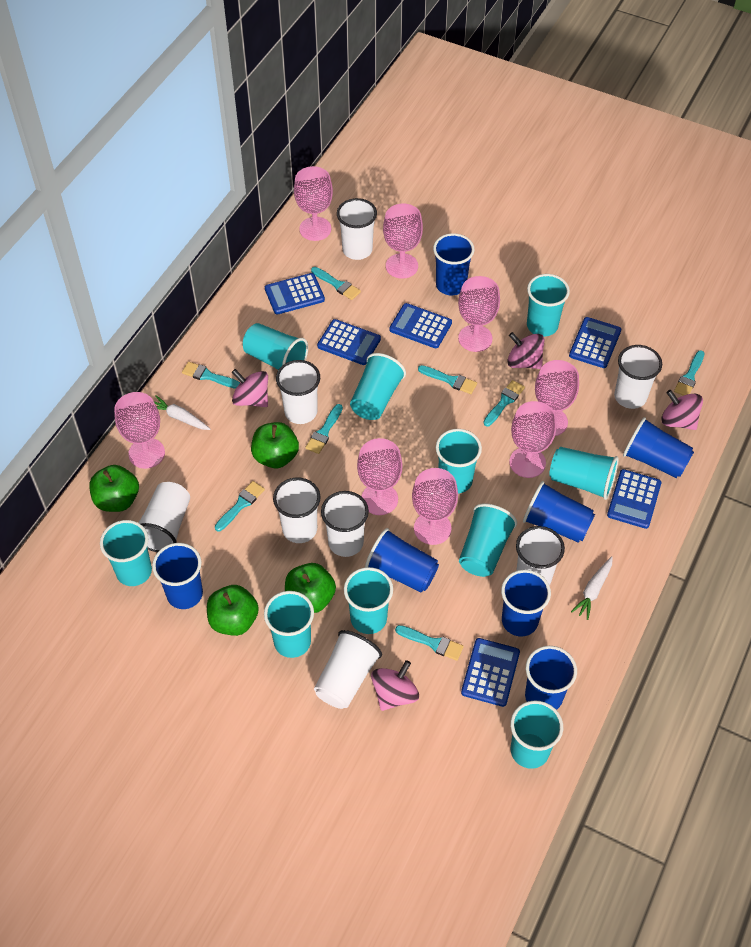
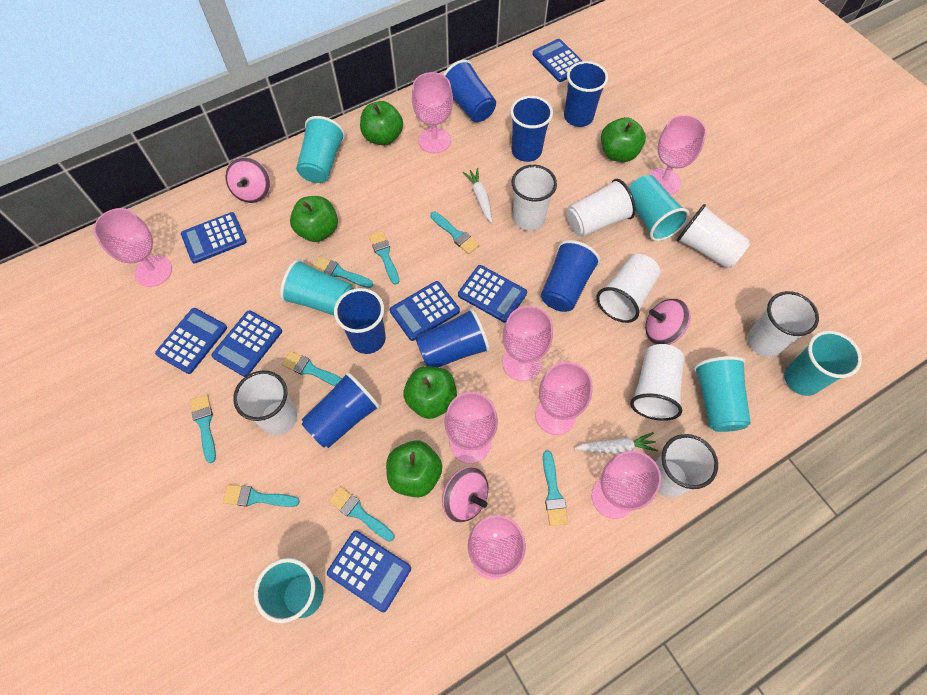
blue calculator: 6 -> 7
green apple: 4 -> 5
pink spinning top: 4 -> 3
turquoise cup: 10 -> 6

